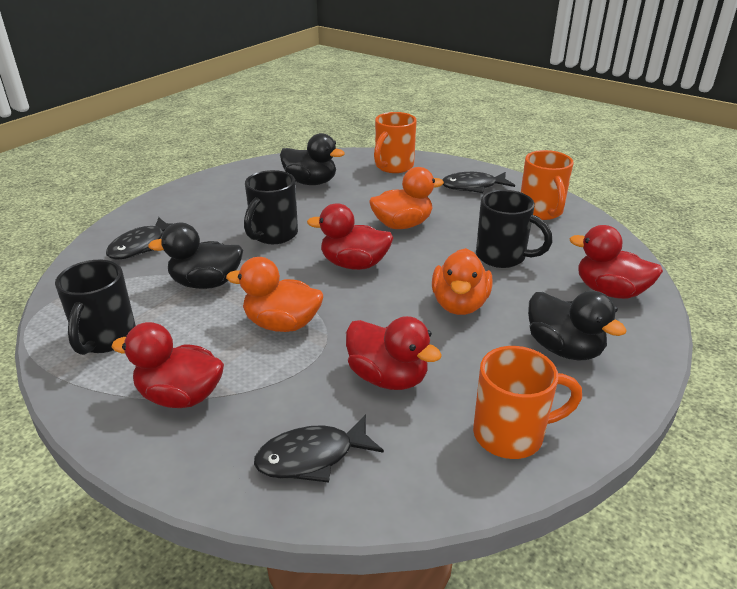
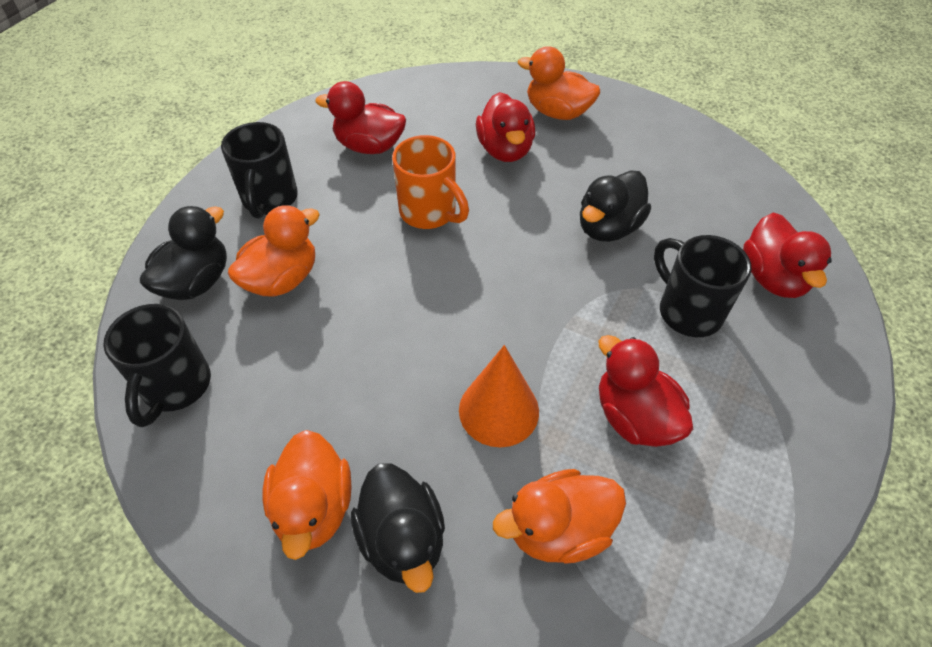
black fish: 3 -> 0
orange cone: 0 -> 1
orange duck: 3 -> 4
orange mug: 3 -> 1

